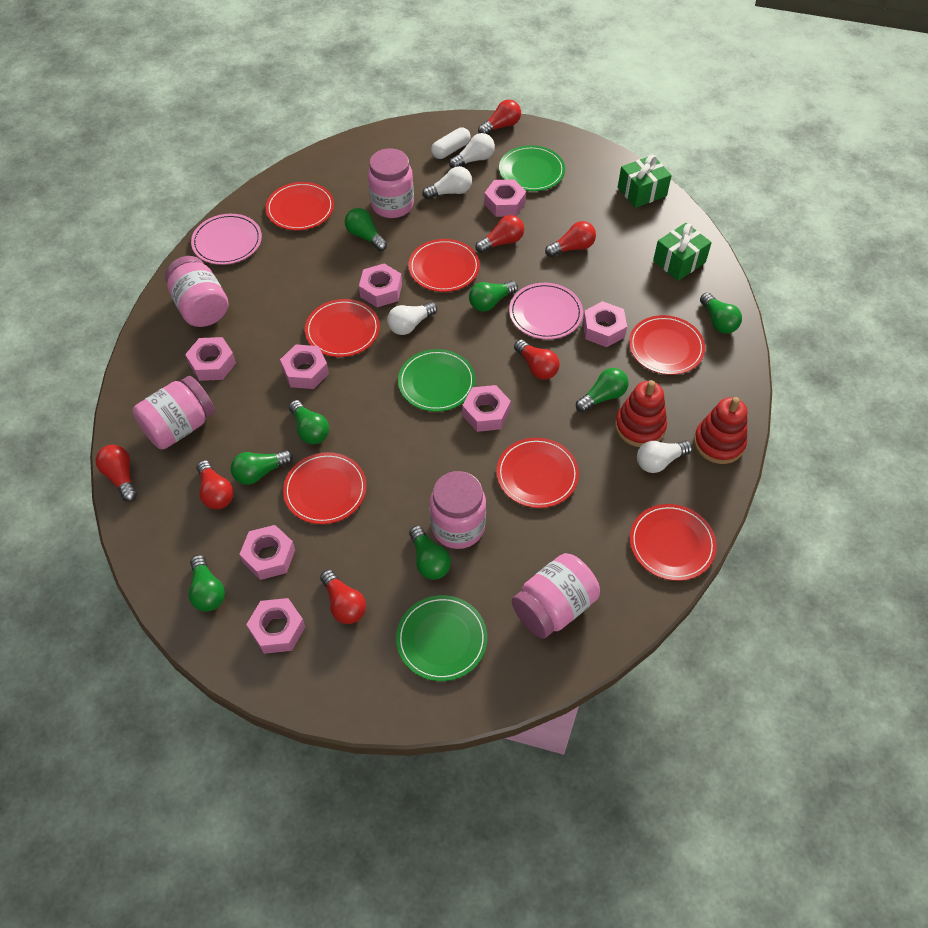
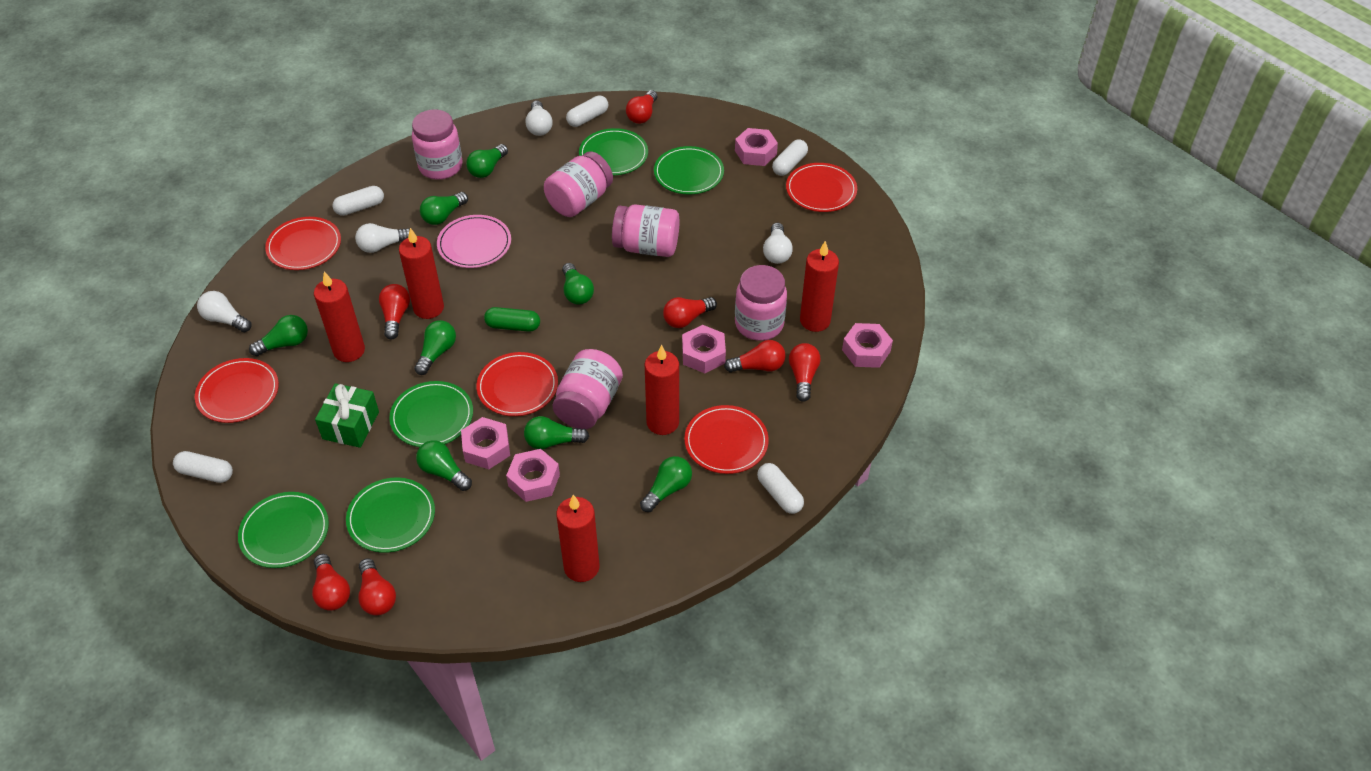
green capsule: 0 -> 1
green gift: 2 -> 1
green plate: 3 -> 5
pink nut: 8 -> 5
pink plate: 2 -> 1
red candle: 0 -> 5
red plate: 7 -> 5
red stacking toy: 2 -> 0
white capsule: 1 -> 5

